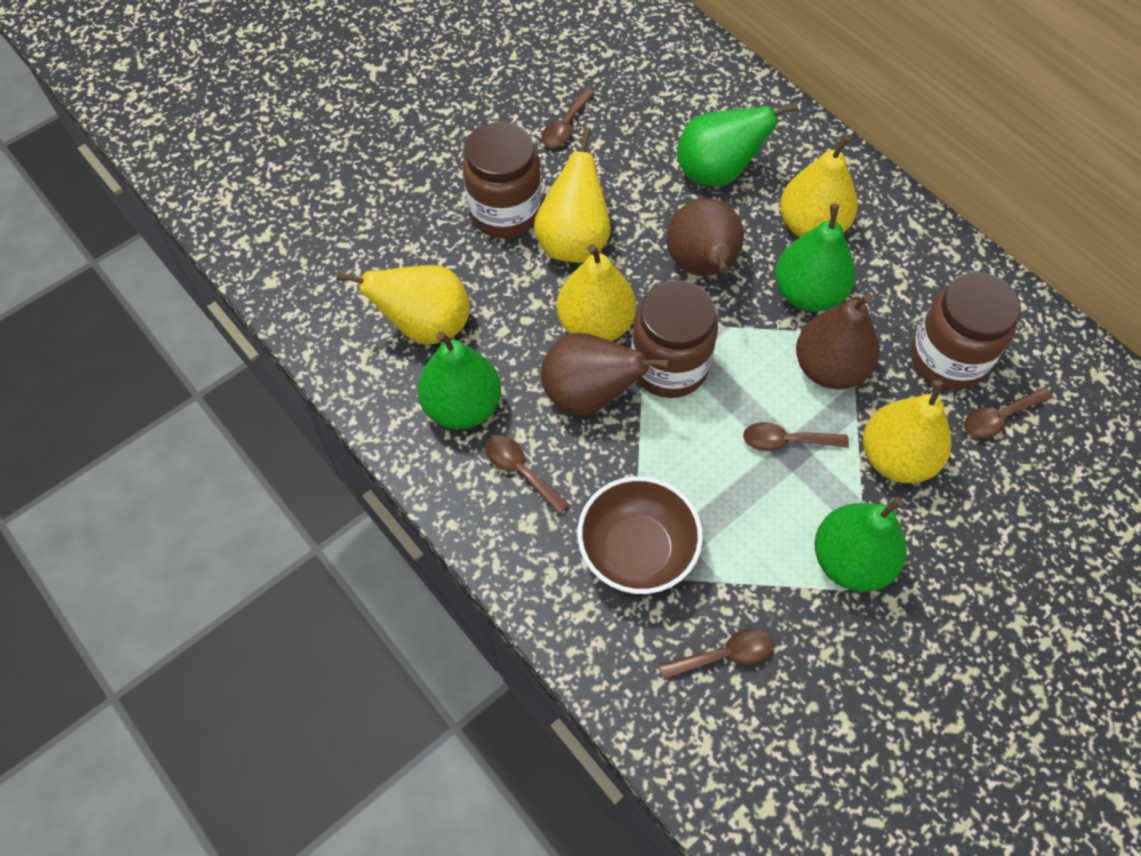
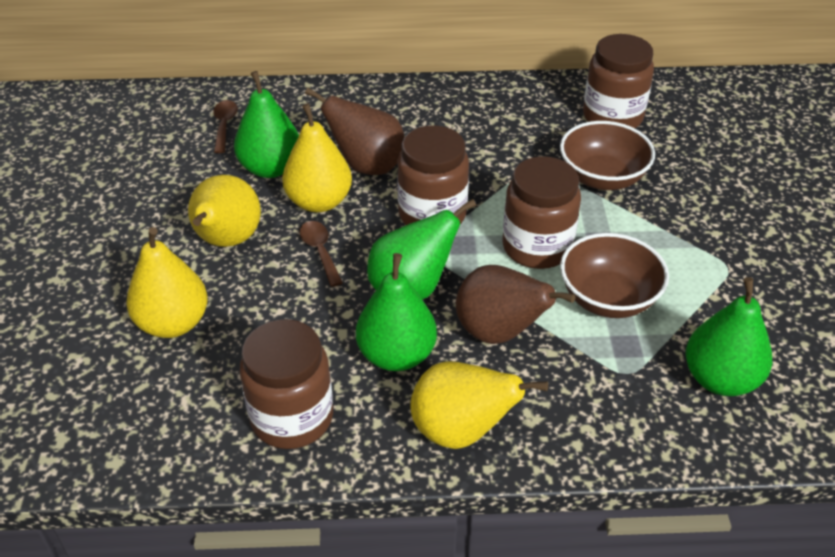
brown bowl: 1 -> 2
brown jar: 3 -> 4
brown pear: 3 -> 2
brown spoon: 5 -> 2
yellow pear: 5 -> 4

